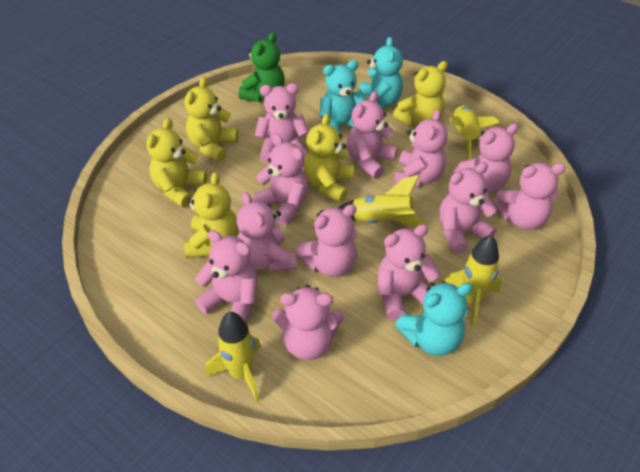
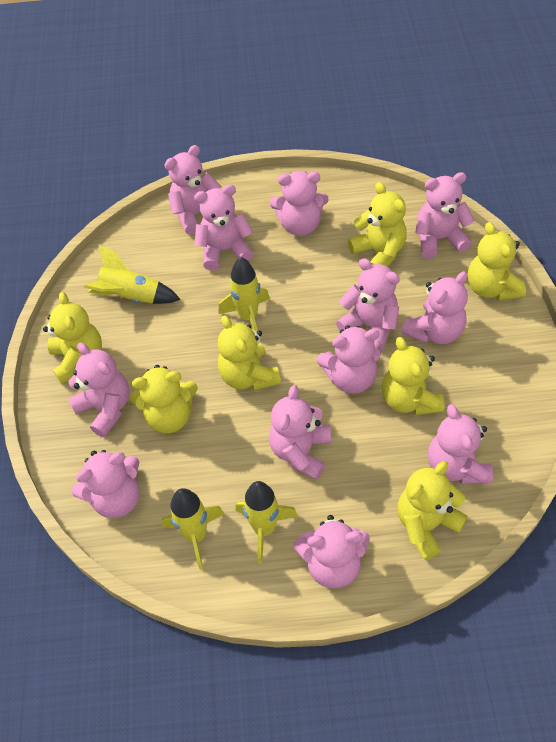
green teddy bear: 1 -> 0
turquoise teddy bear: 3 -> 0
yellow teddy bear: 5 -> 7

